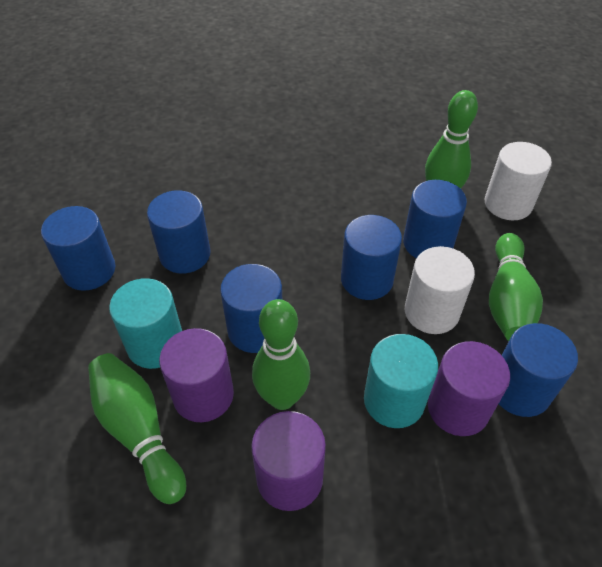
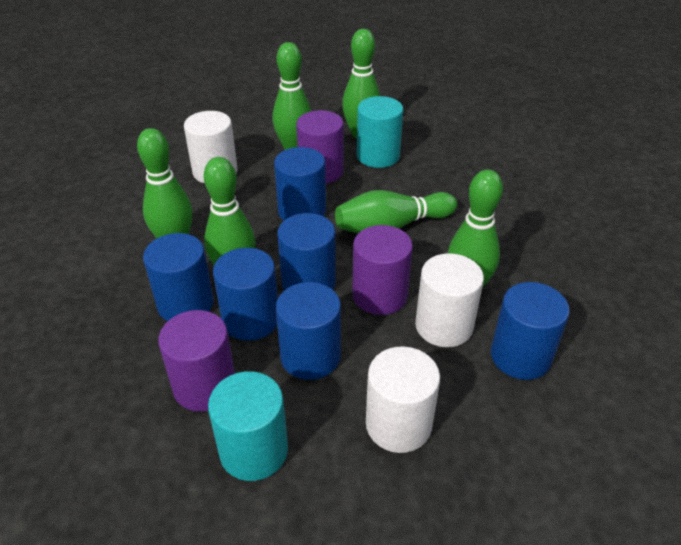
green bowling pin: 4 -> 6
white cylinder: 2 -> 3

